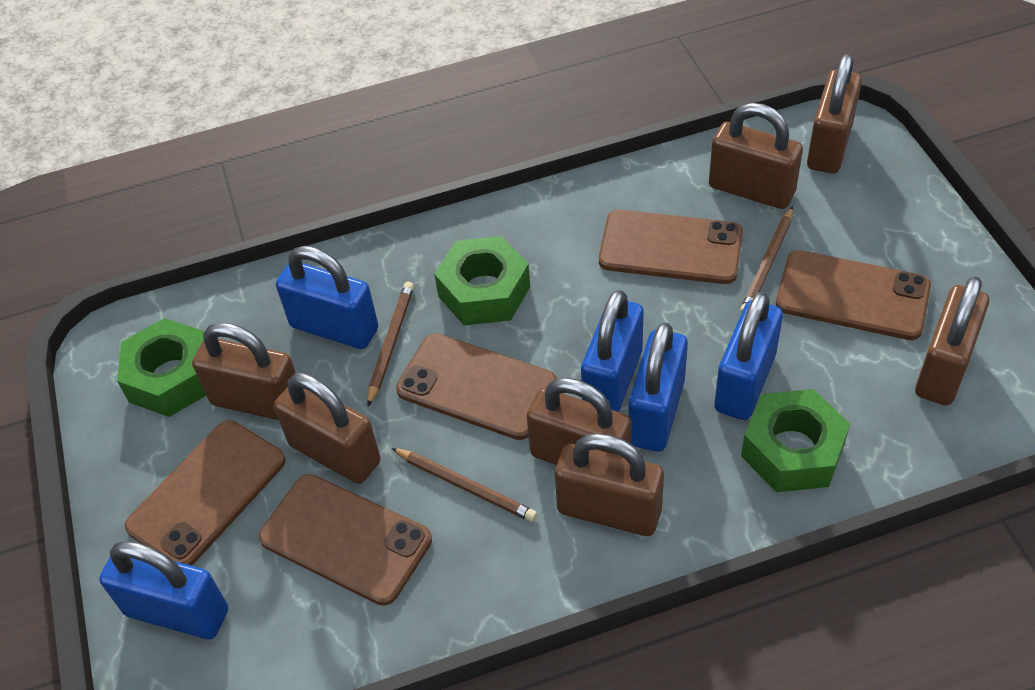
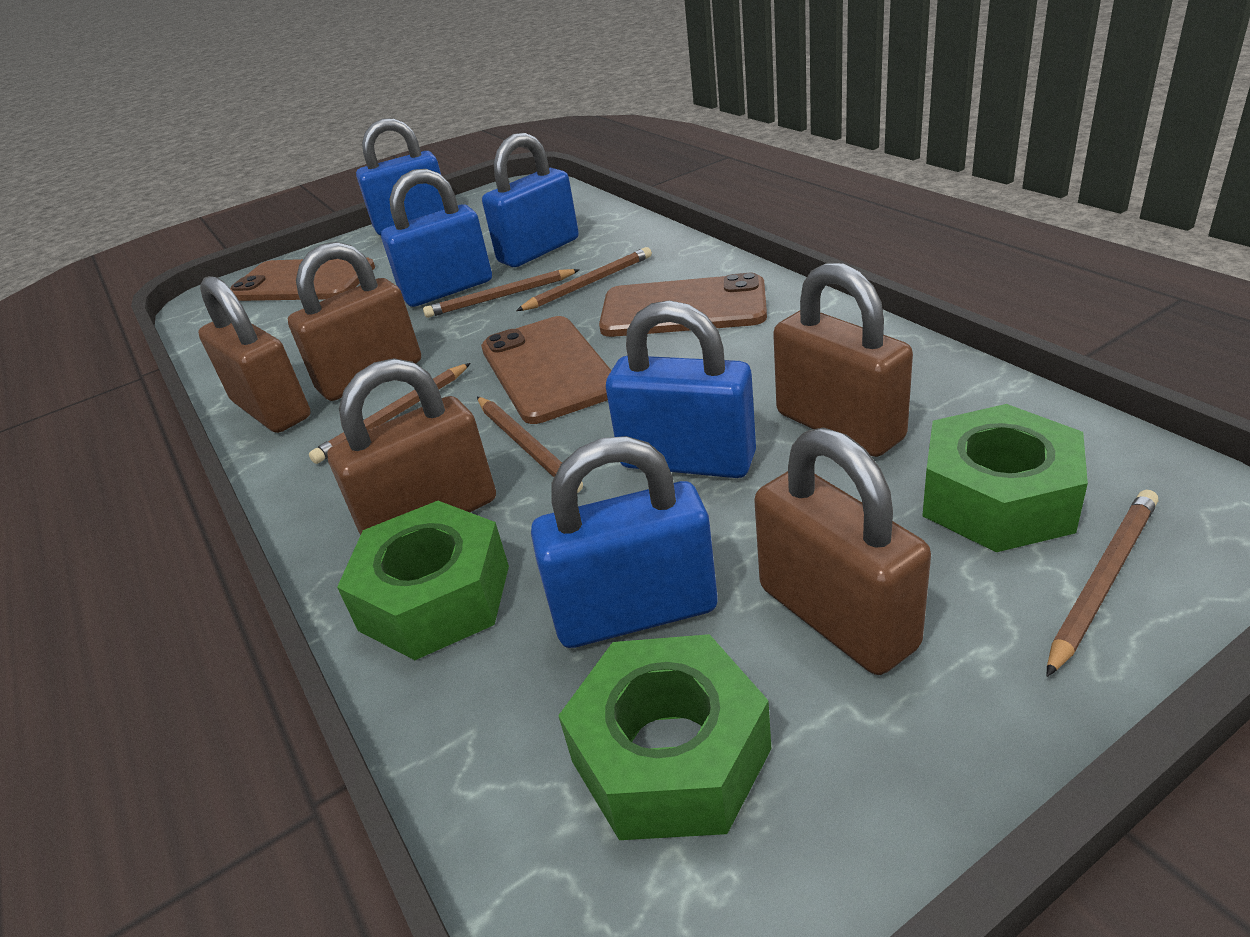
brown padlock: 7 -> 5
brown pencil: 3 -> 5
brown phone: 5 -> 3

